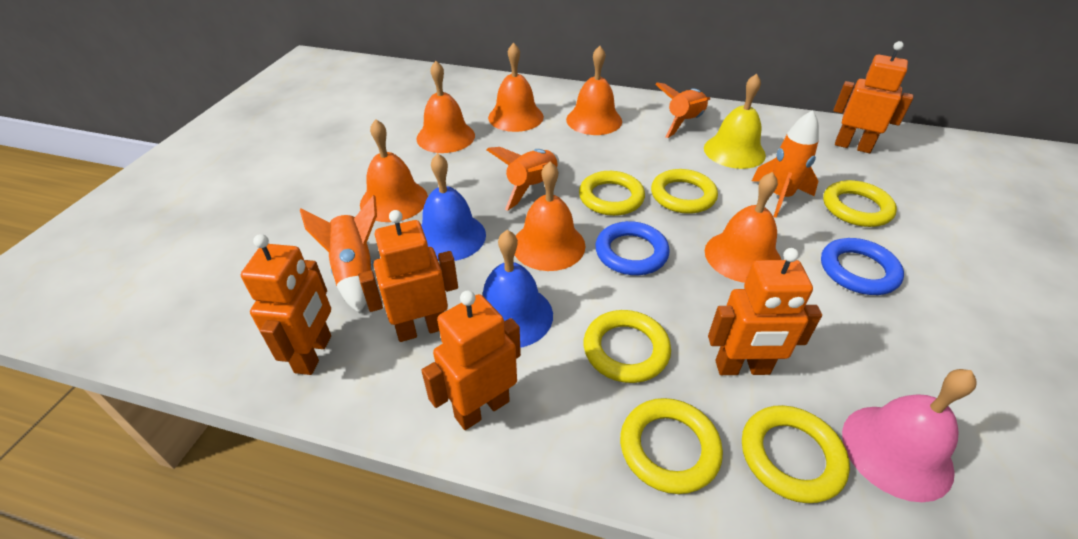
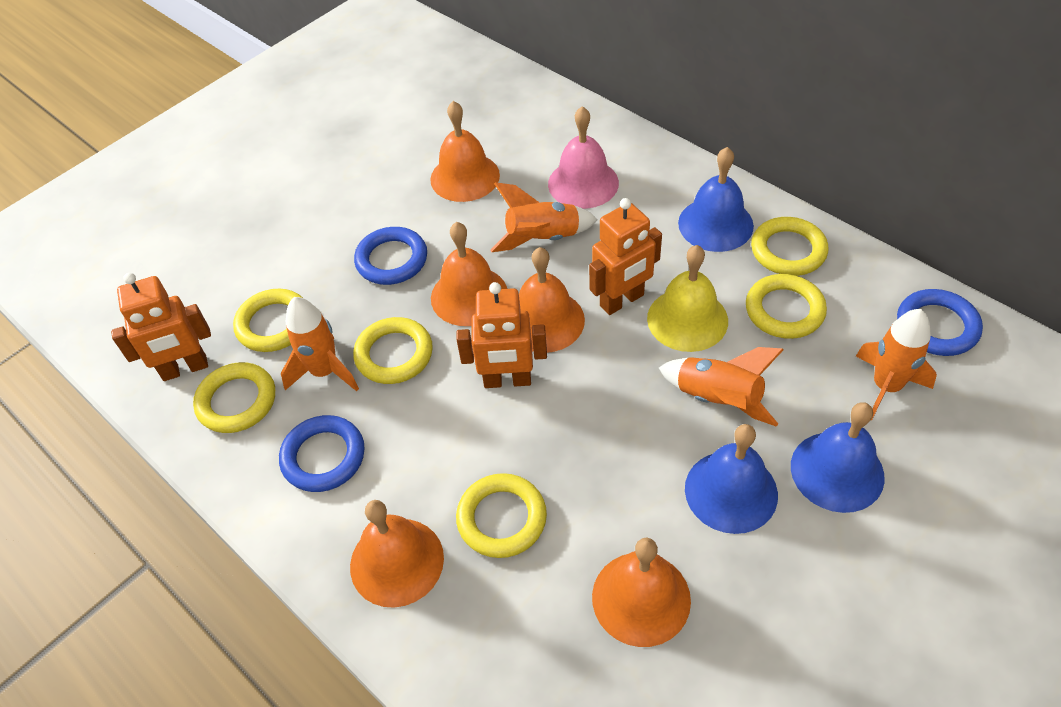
blue bell: 2 -> 3
blue ring: 2 -> 3
orange bell: 6 -> 5
orange robot: 5 -> 3

